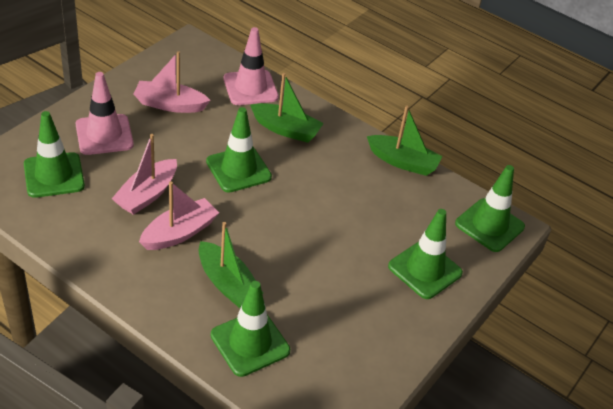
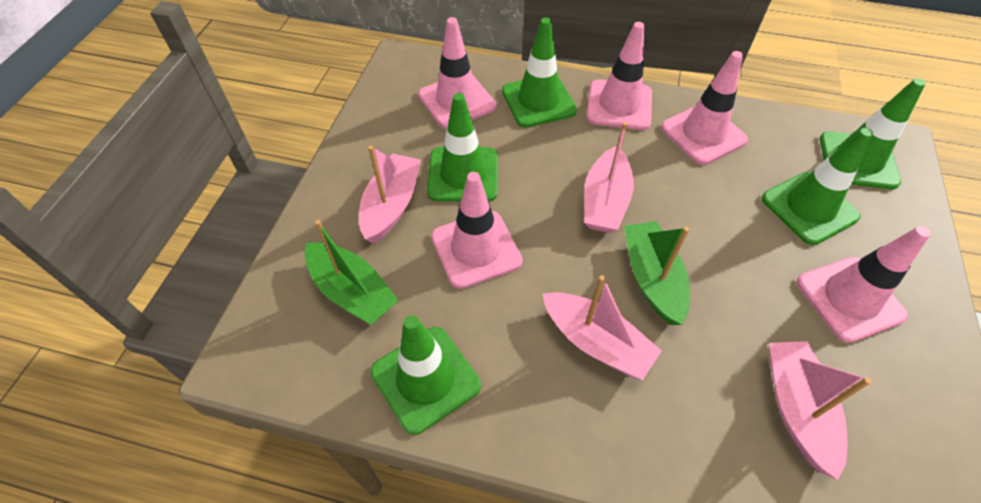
green boat: 3 -> 2
pink boat: 3 -> 4
pink traffic cone: 2 -> 5

